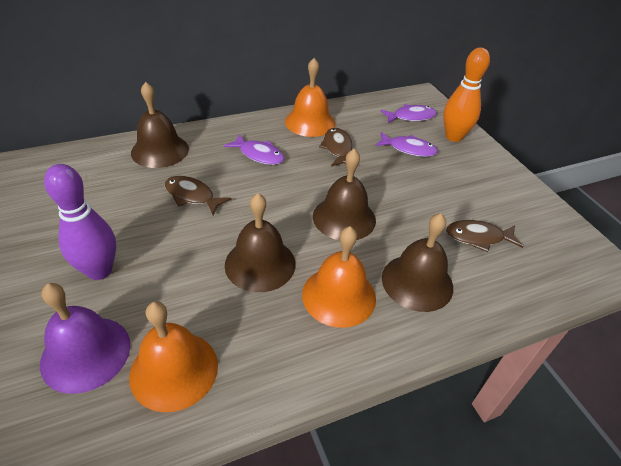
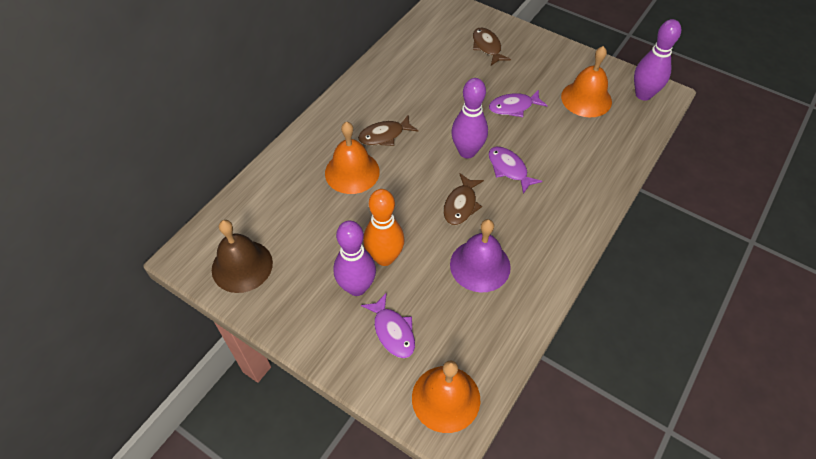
brown bell: 4 -> 1
purple bowling pin: 1 -> 3

